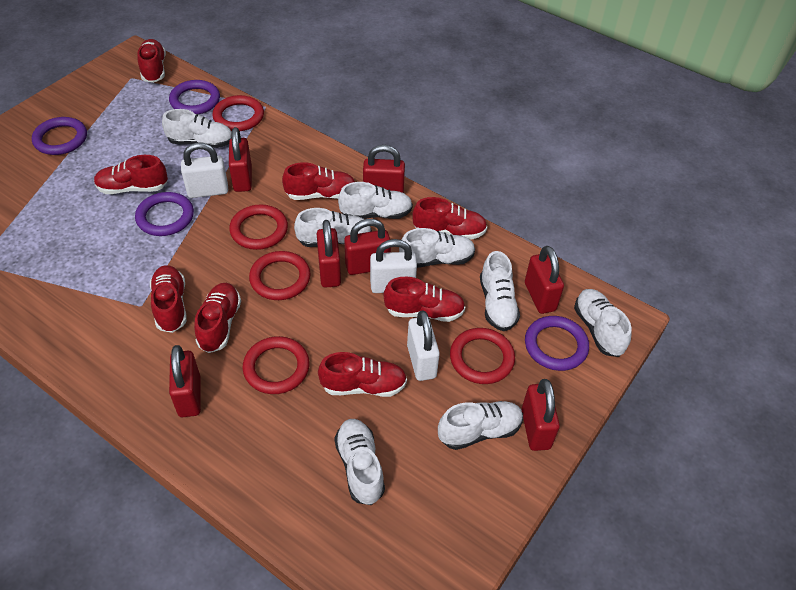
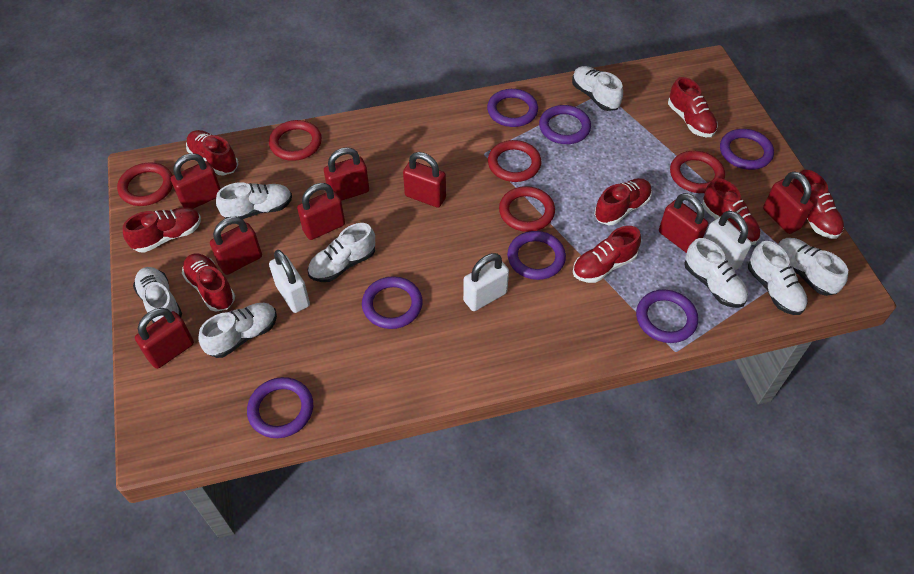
purple ring: 4 -> 7
red padlock: 7 -> 8

